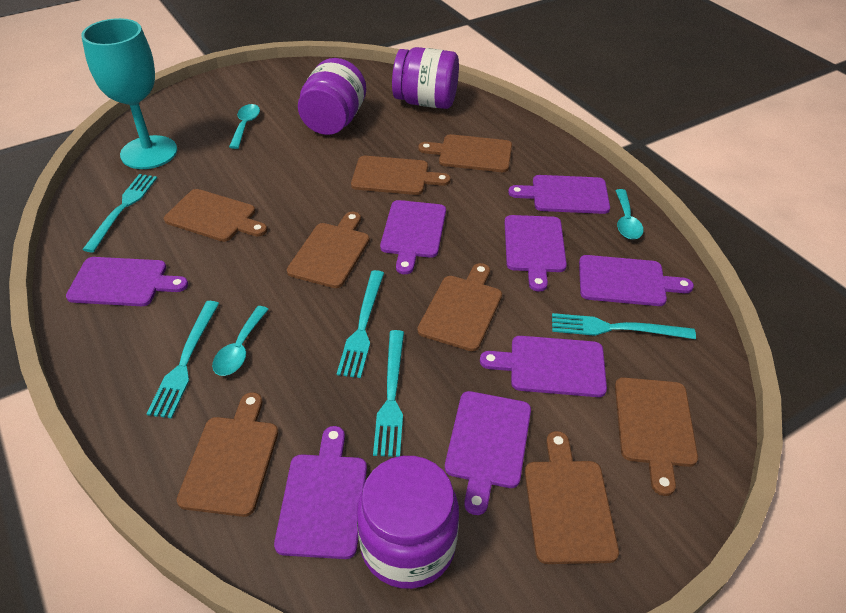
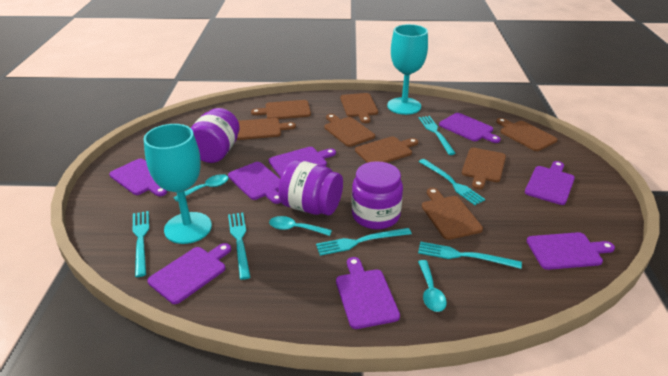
turquoise fork: 5 -> 6
turquoise goblet: 1 -> 2

